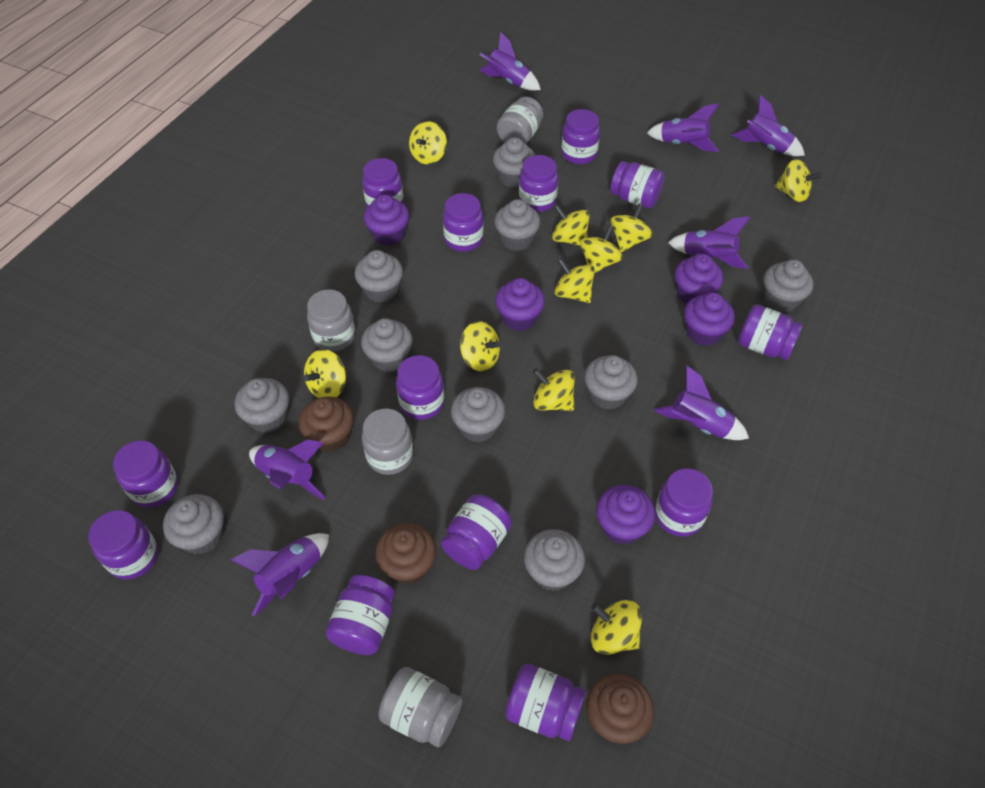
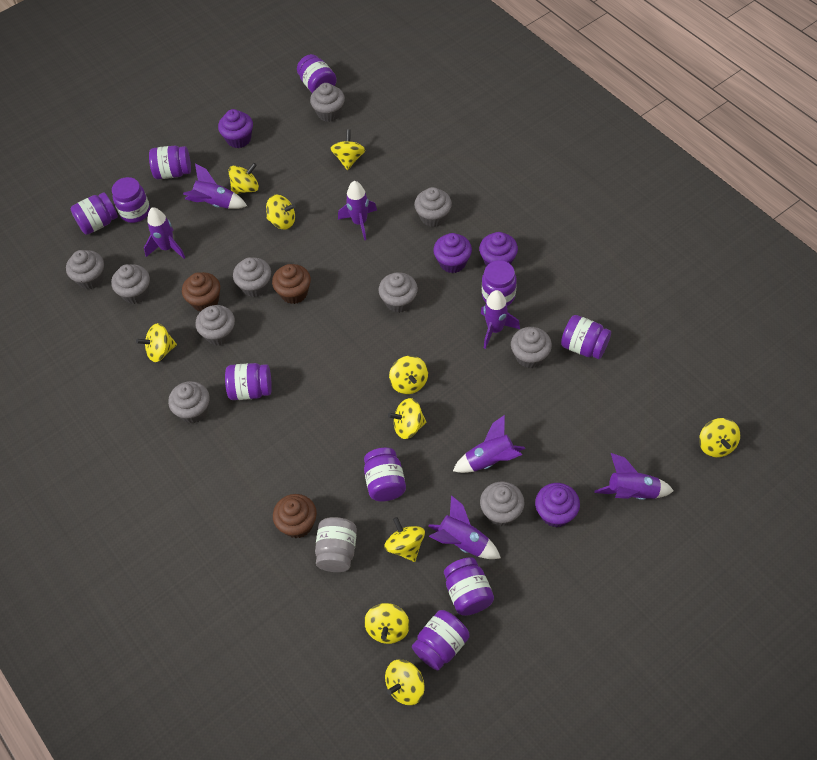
grey jar: 4 -> 1
purple cupcake: 5 -> 4
purple jar: 13 -> 10

